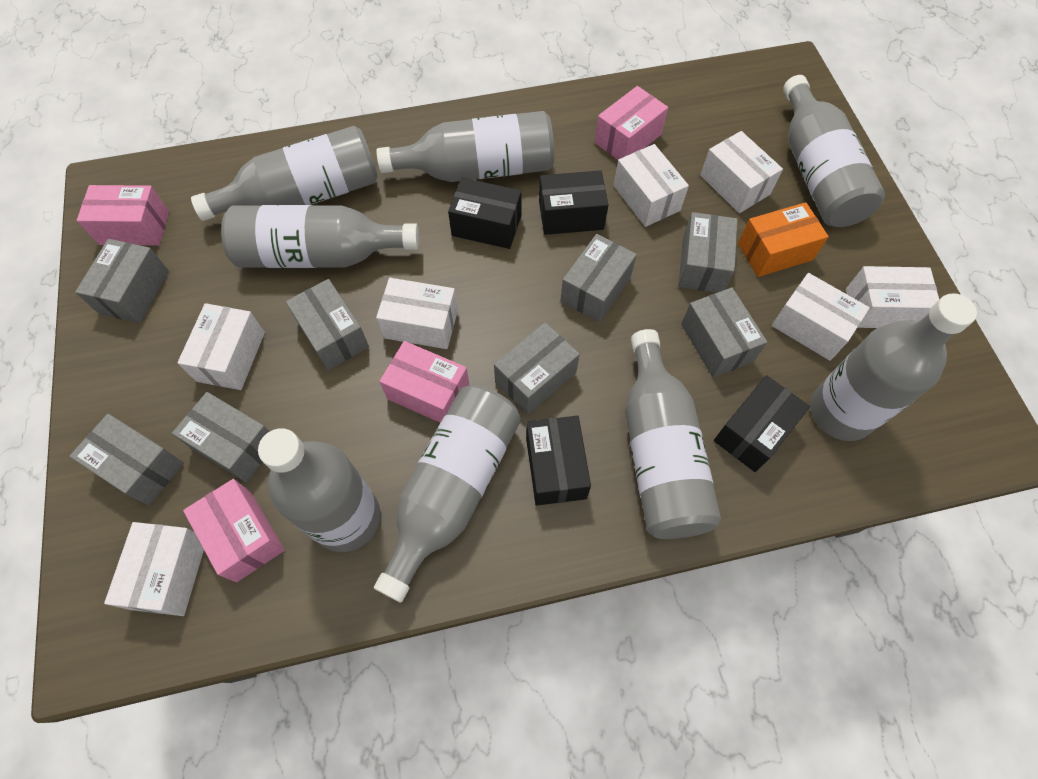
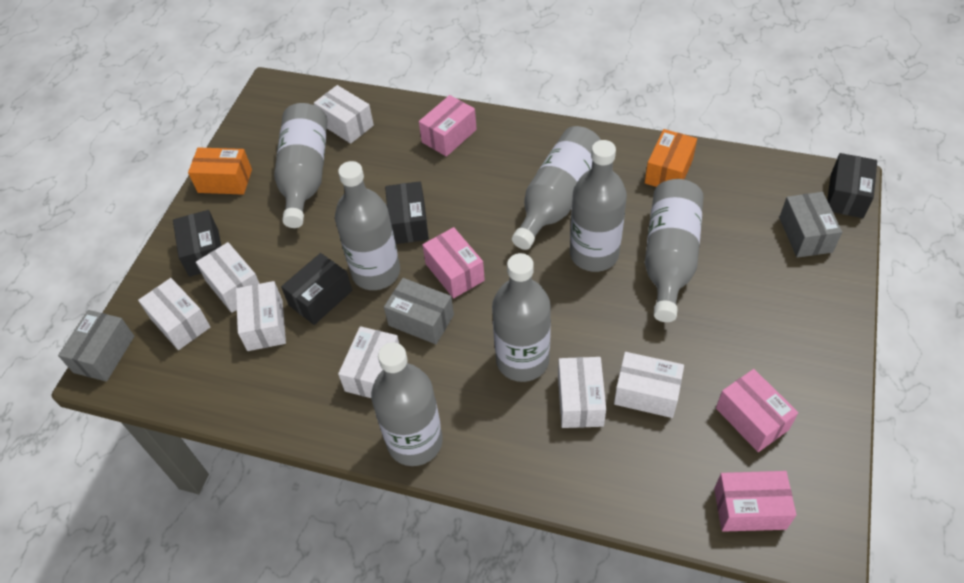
grey bottle: 8 -> 7
grey box: 8 -> 3
orange box: 1 -> 2

